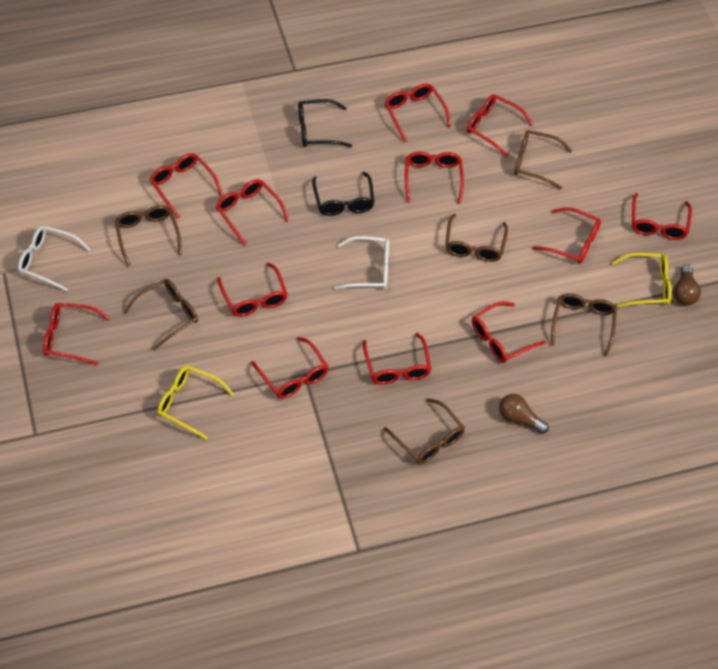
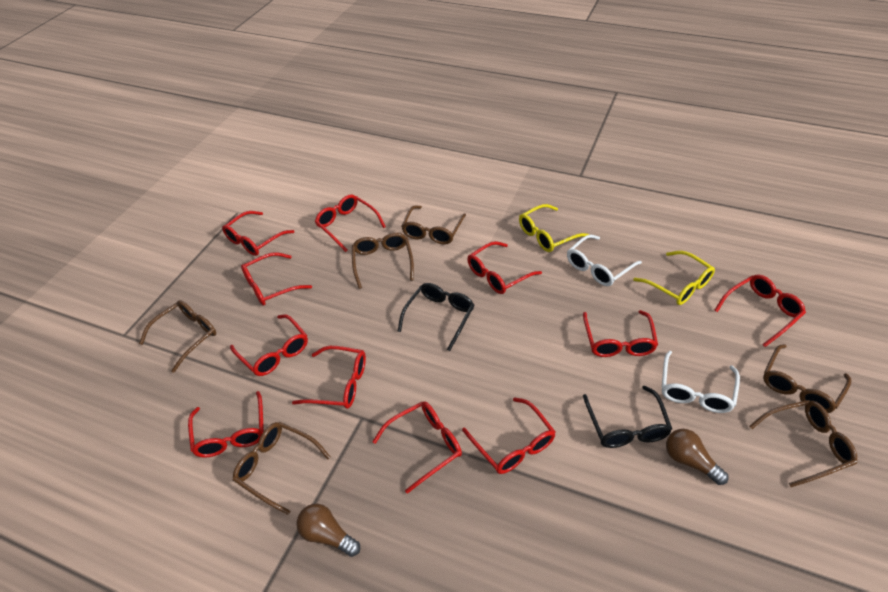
red glasses: 12 -> 11

